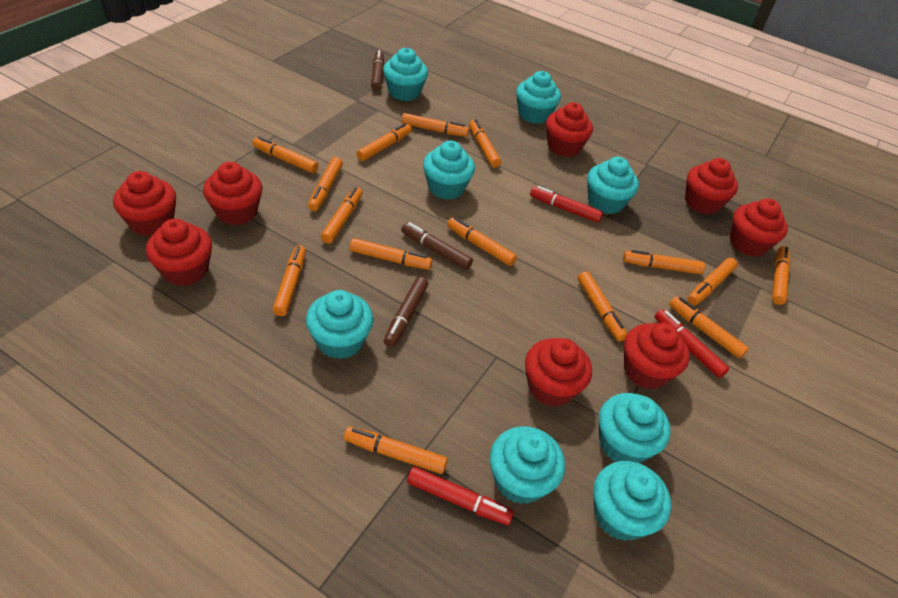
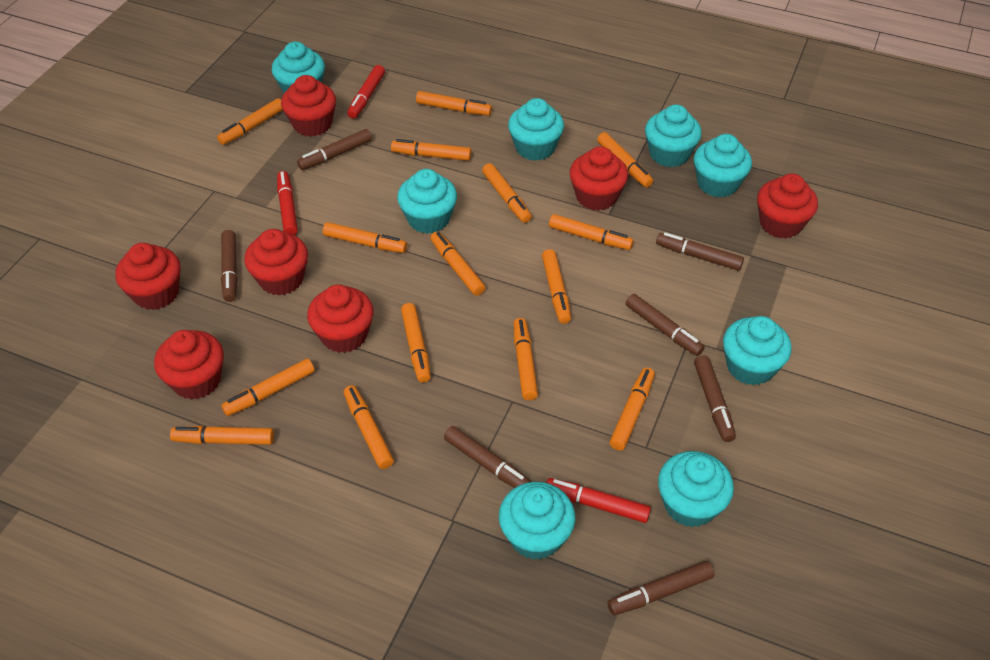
brown marker: 3 -> 7
red cupcake: 8 -> 7

